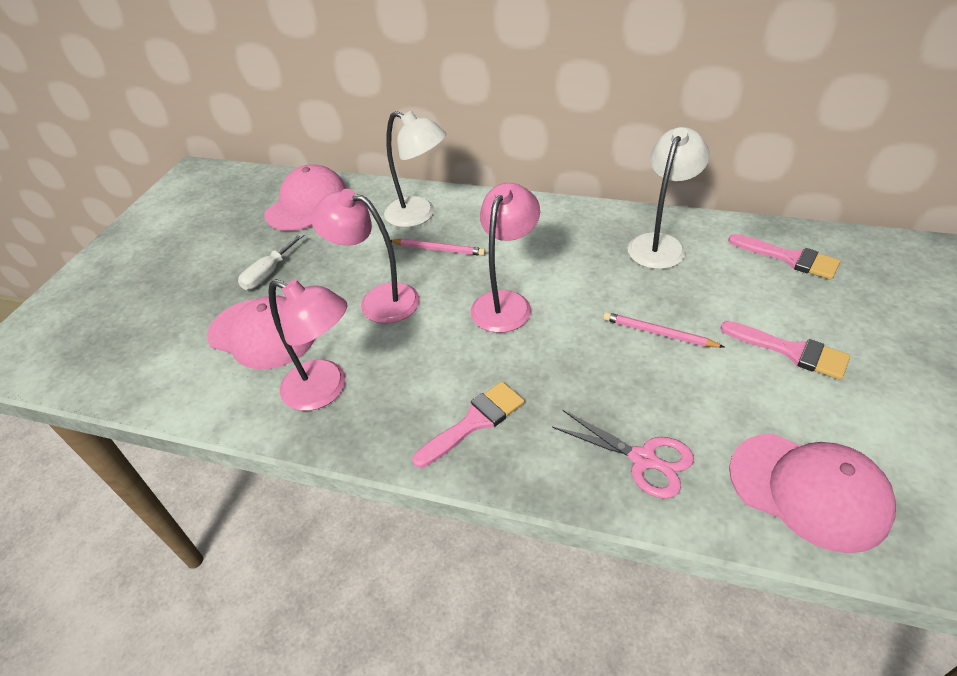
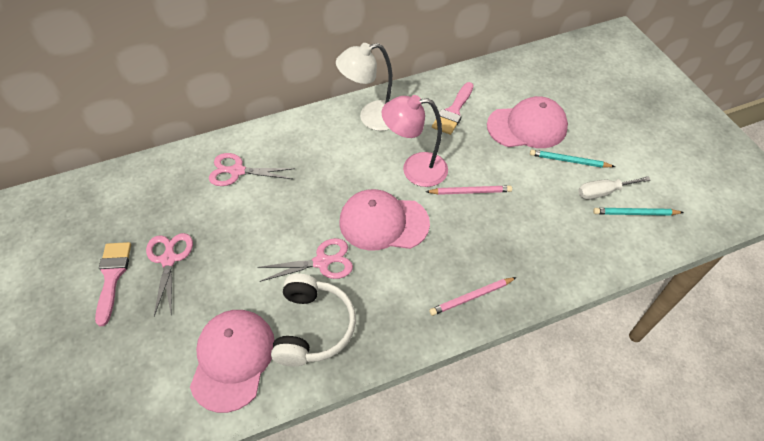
pink brush: 3 -> 2
pink lamp: 3 -> 1
pink scissors: 1 -> 3
turquoise pencil: 0 -> 2
white headphones: 0 -> 1
white lamp: 2 -> 1

